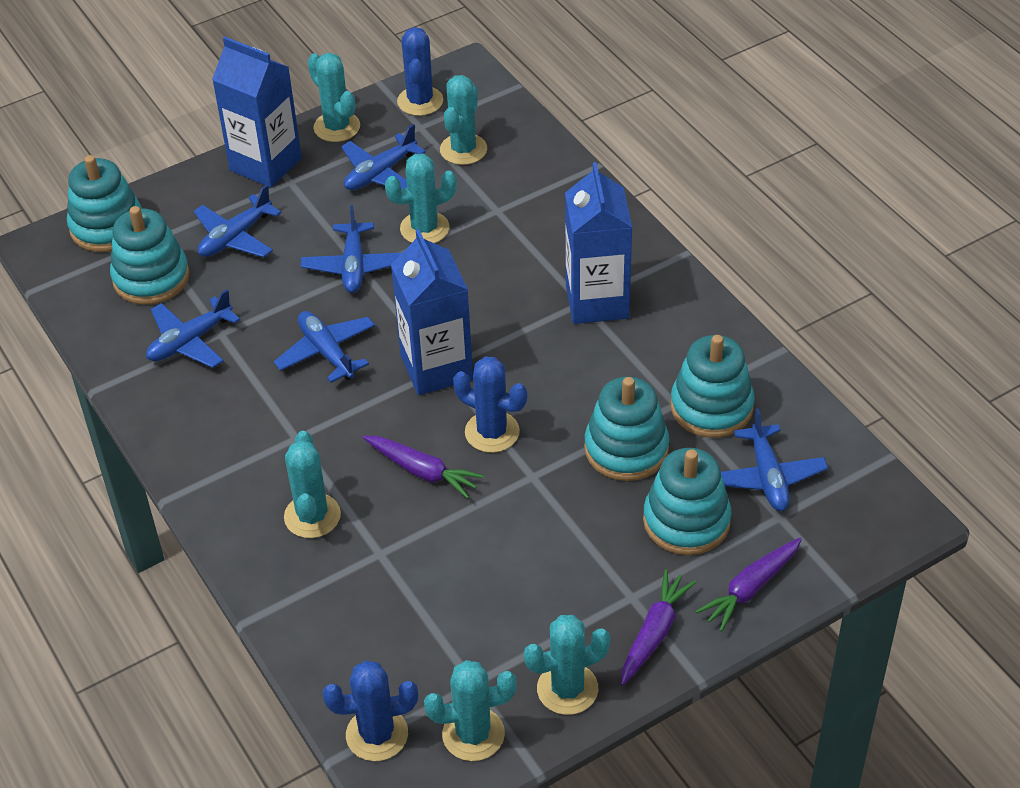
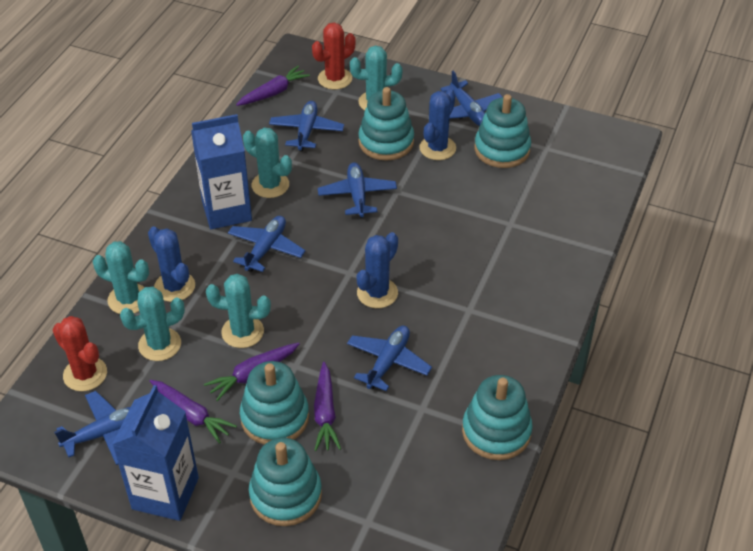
blue carton: 3 -> 2
purple carrot: 3 -> 4
red cactus: 0 -> 2
turquoise cactus: 6 -> 5

